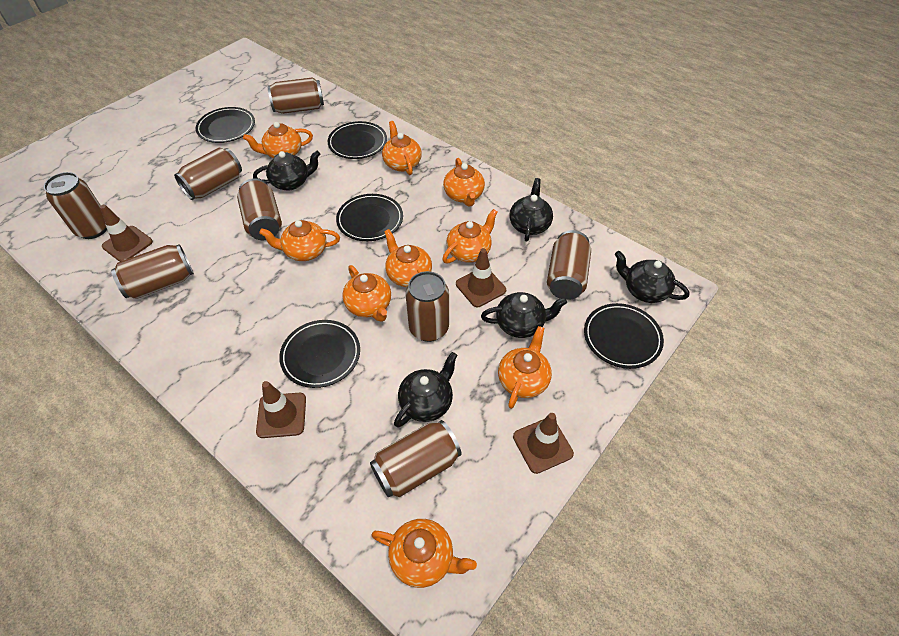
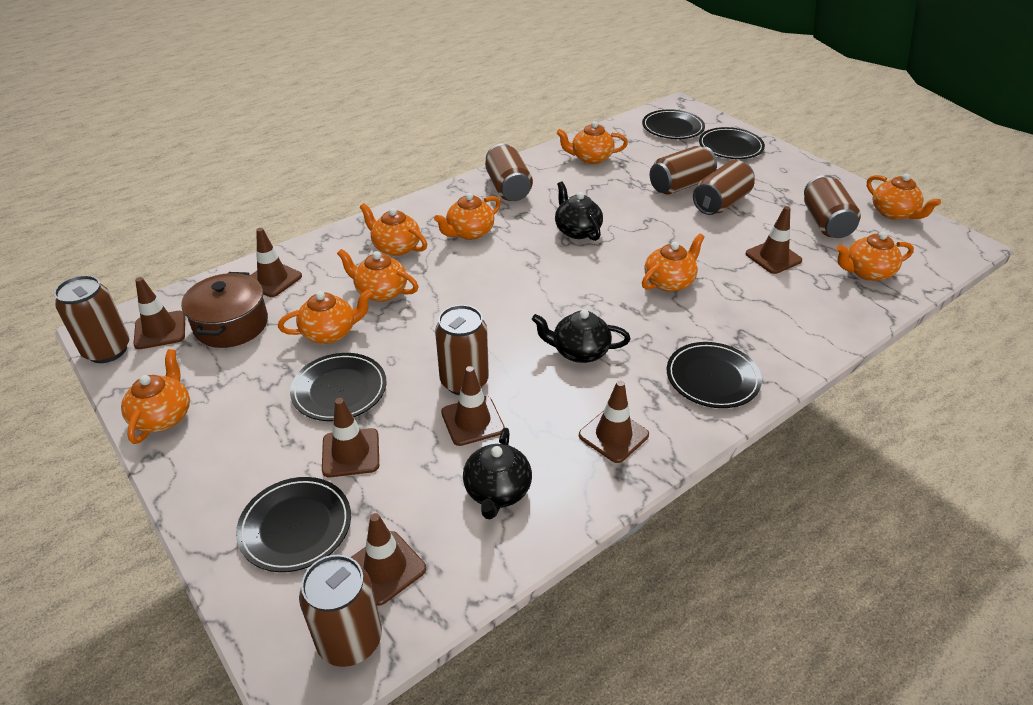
black teapot: 5 -> 3
brown can: 8 -> 7
brown pot: 0 -> 1
brown traffic cone: 4 -> 7

